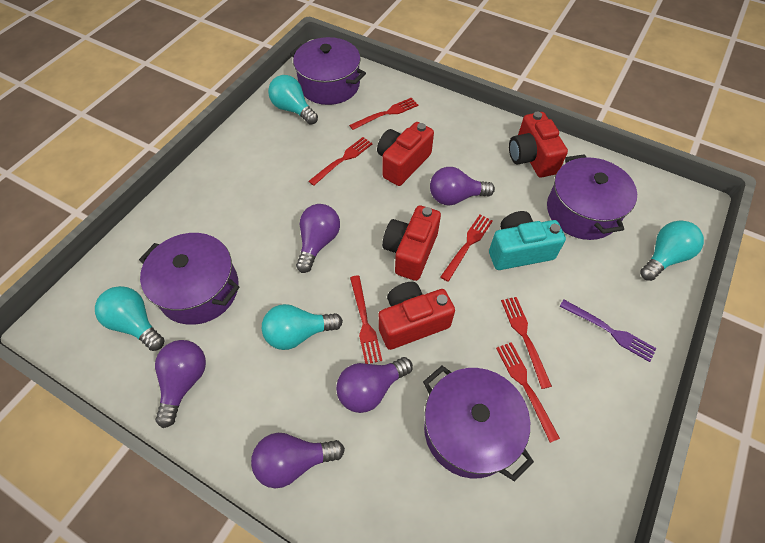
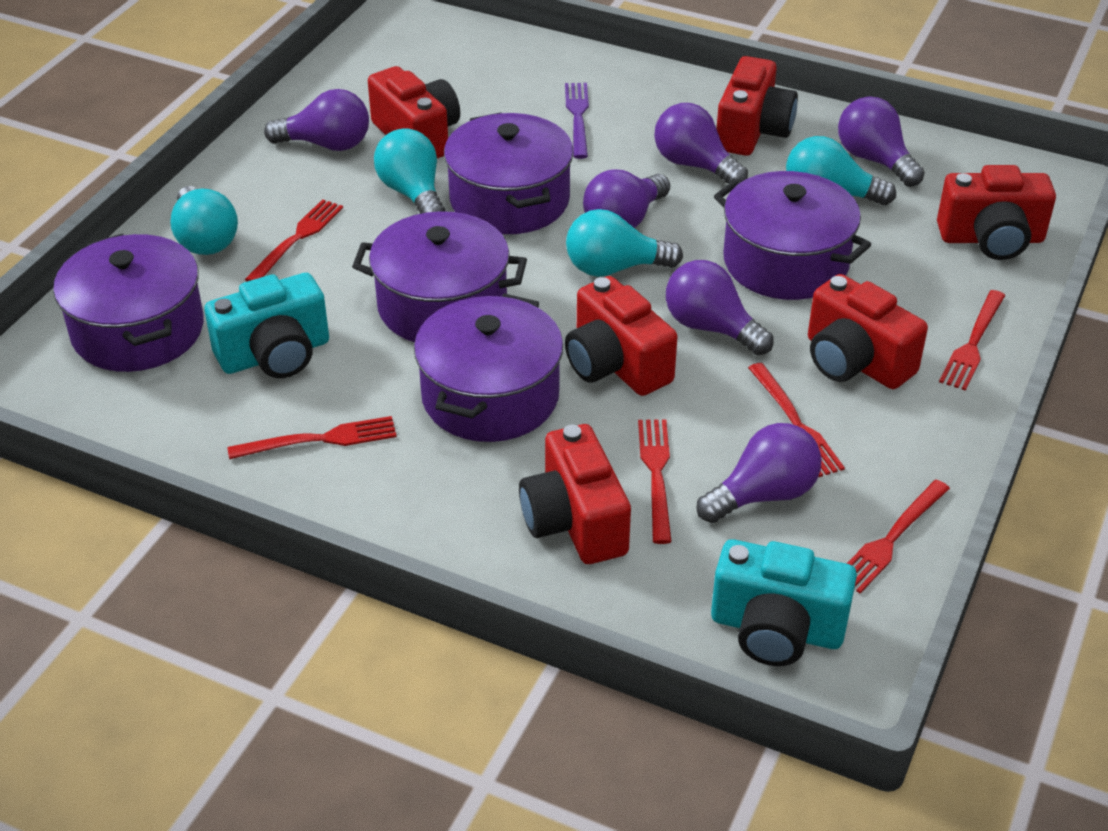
purple light bulb: 5 -> 6
purple pot: 4 -> 5
red camera: 4 -> 6
turquoise camera: 1 -> 2

